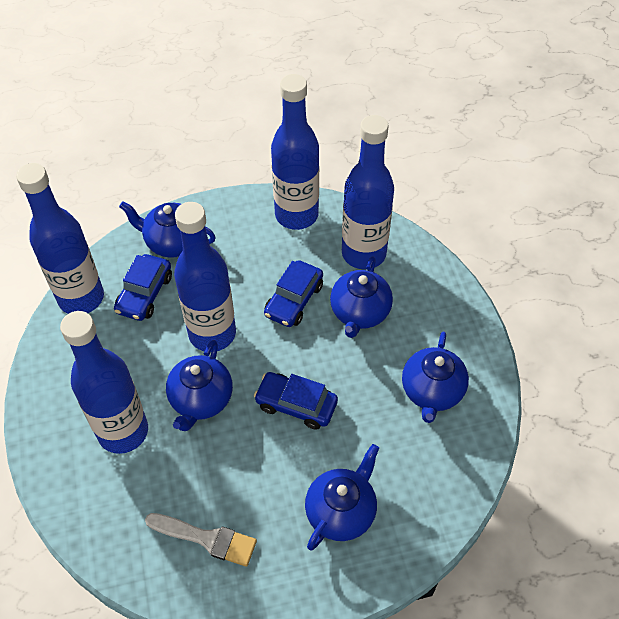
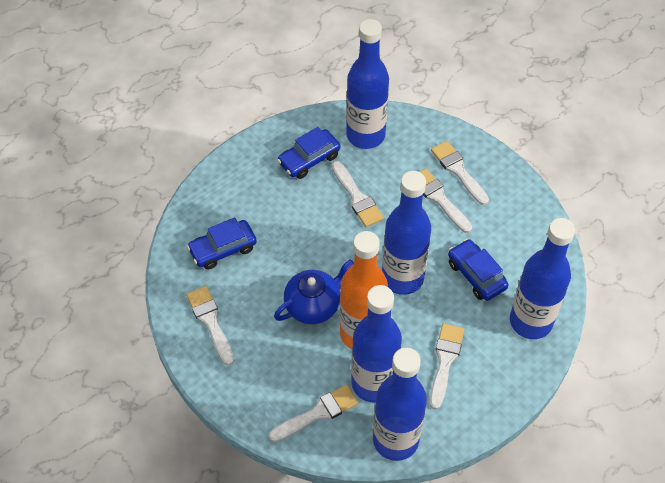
blue teapot: 5 -> 1
orange bottle: 0 -> 1
white brush: 1 -> 6

